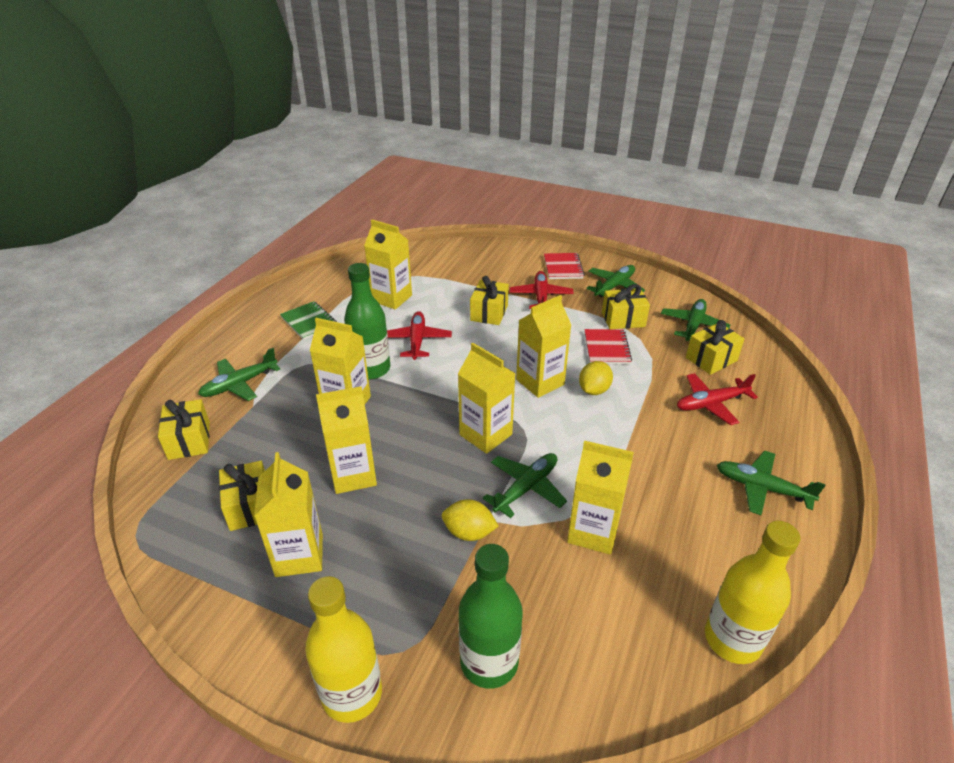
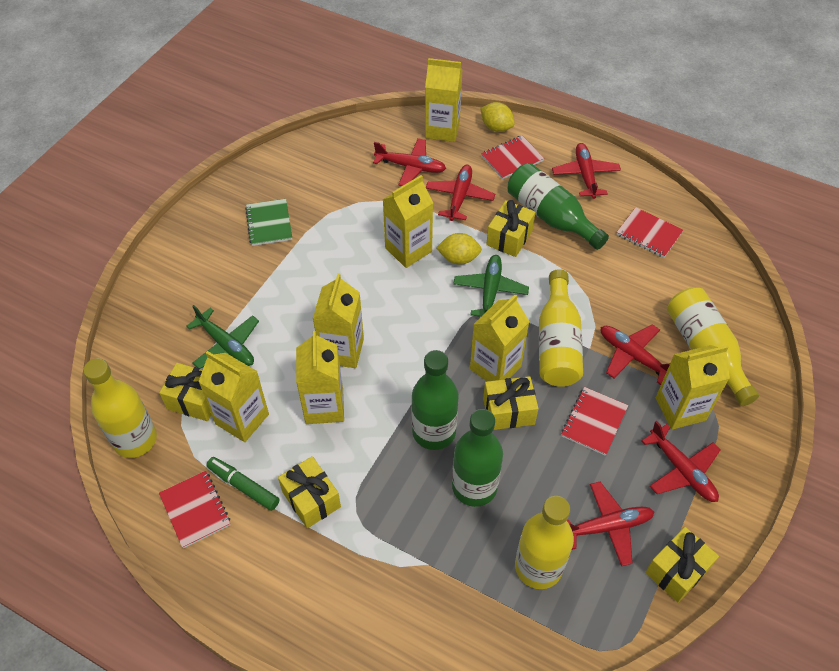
green bottle: 2 -> 3
green marker: 0 -> 1
green plane: 5 -> 2
red notebook: 2 -> 4
red plane: 3 -> 6
yellow bottle: 2 -> 4

